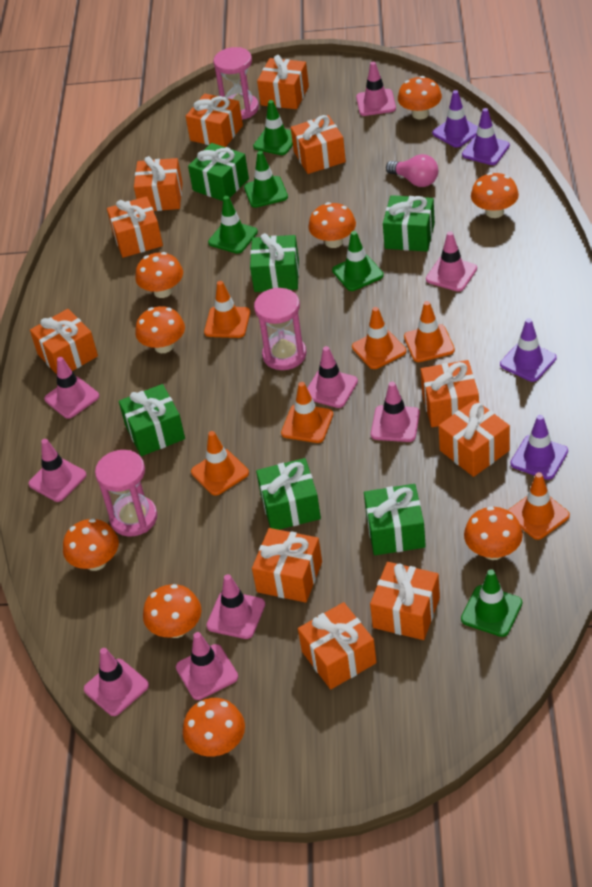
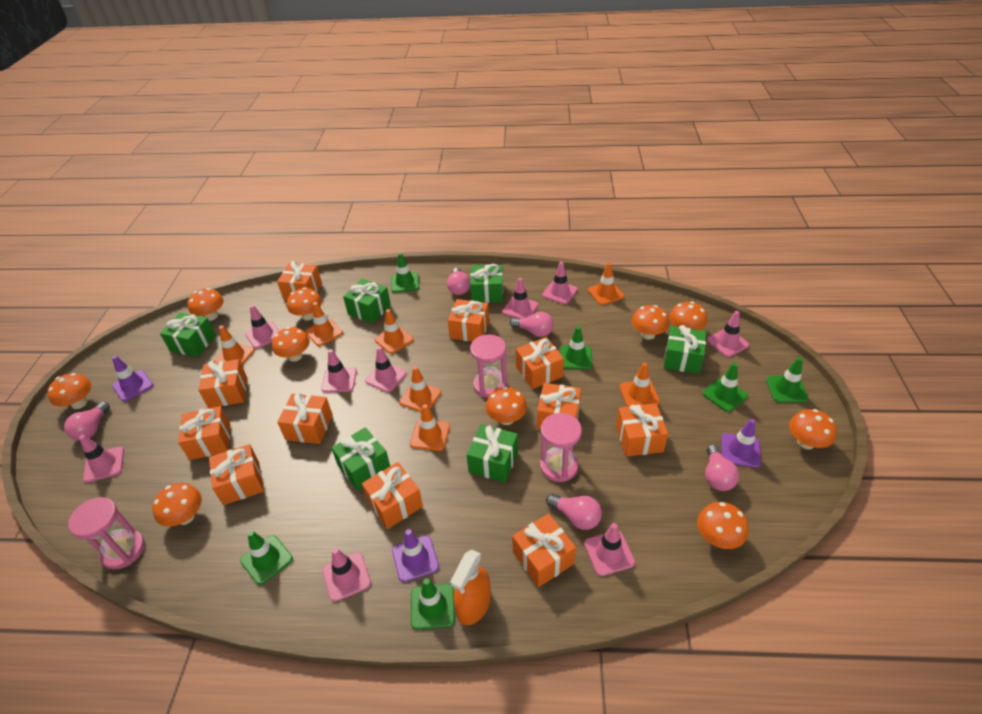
green traffic cone: 5 -> 6
orange mushroom: 9 -> 10
orange spray bottle: 0 -> 1
orange traffic cone: 6 -> 7
pink light bulb: 1 -> 5
purple traffic cone: 4 -> 3

